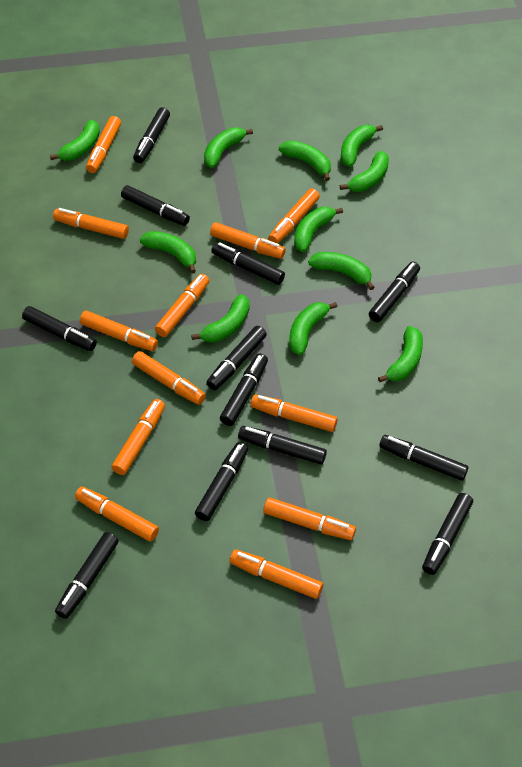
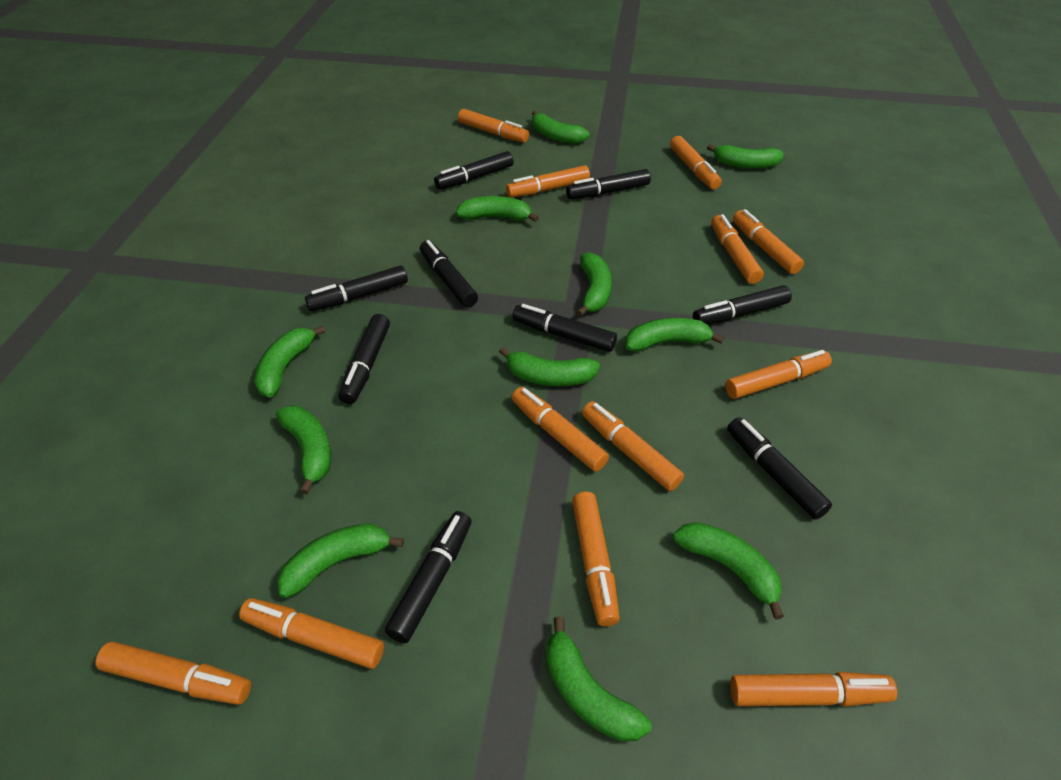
black marker: 12 -> 9

